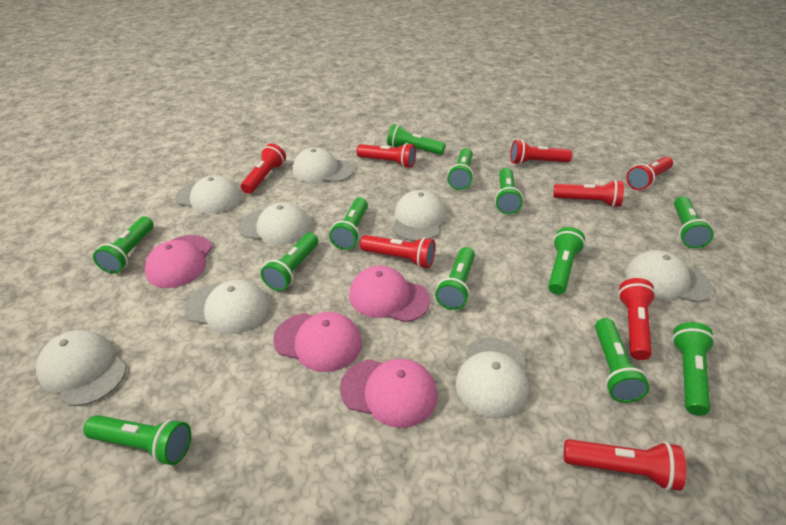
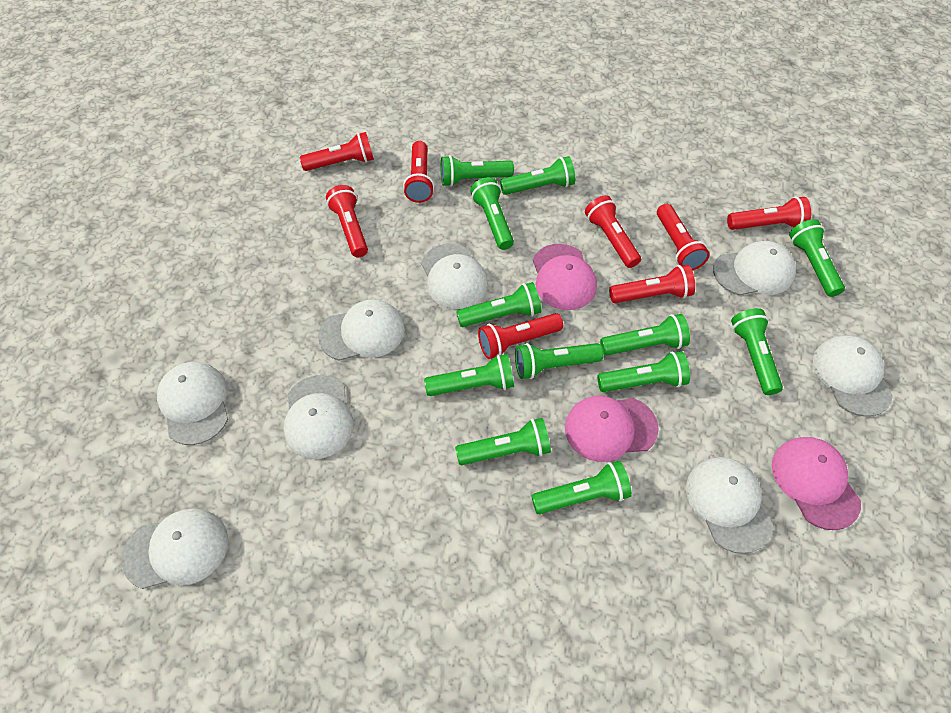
pink cap: 4 -> 3

